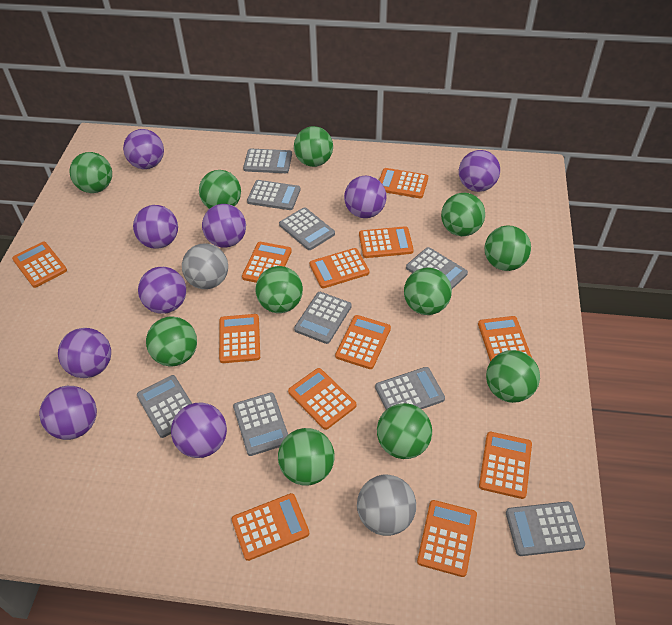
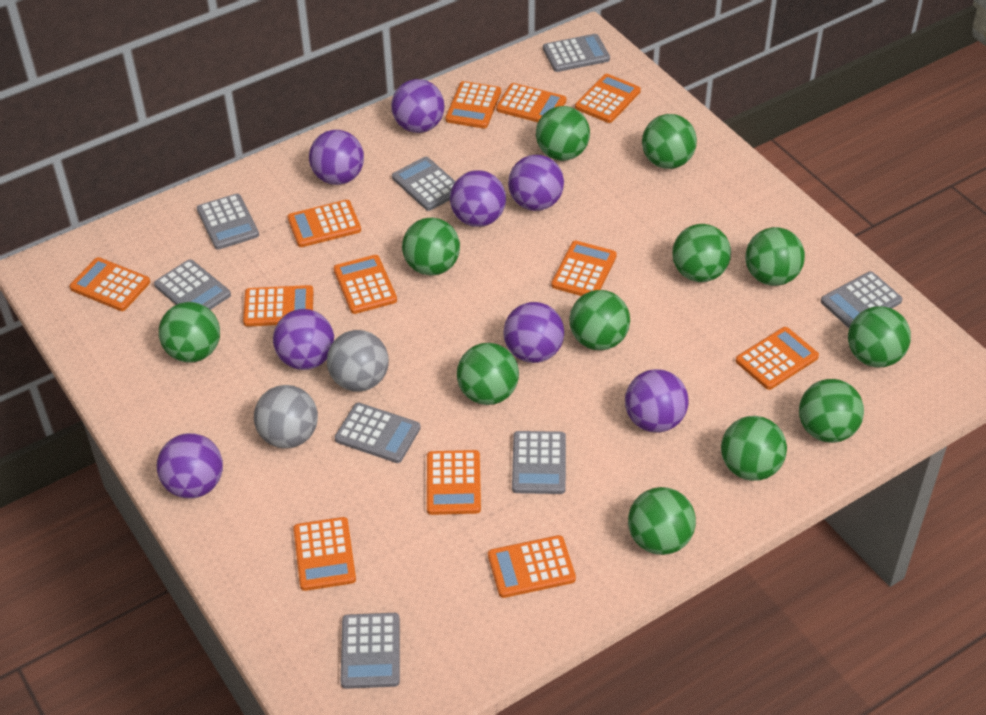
green ball: 11 -> 12
grey calculator: 9 -> 8
purple ball: 9 -> 8

